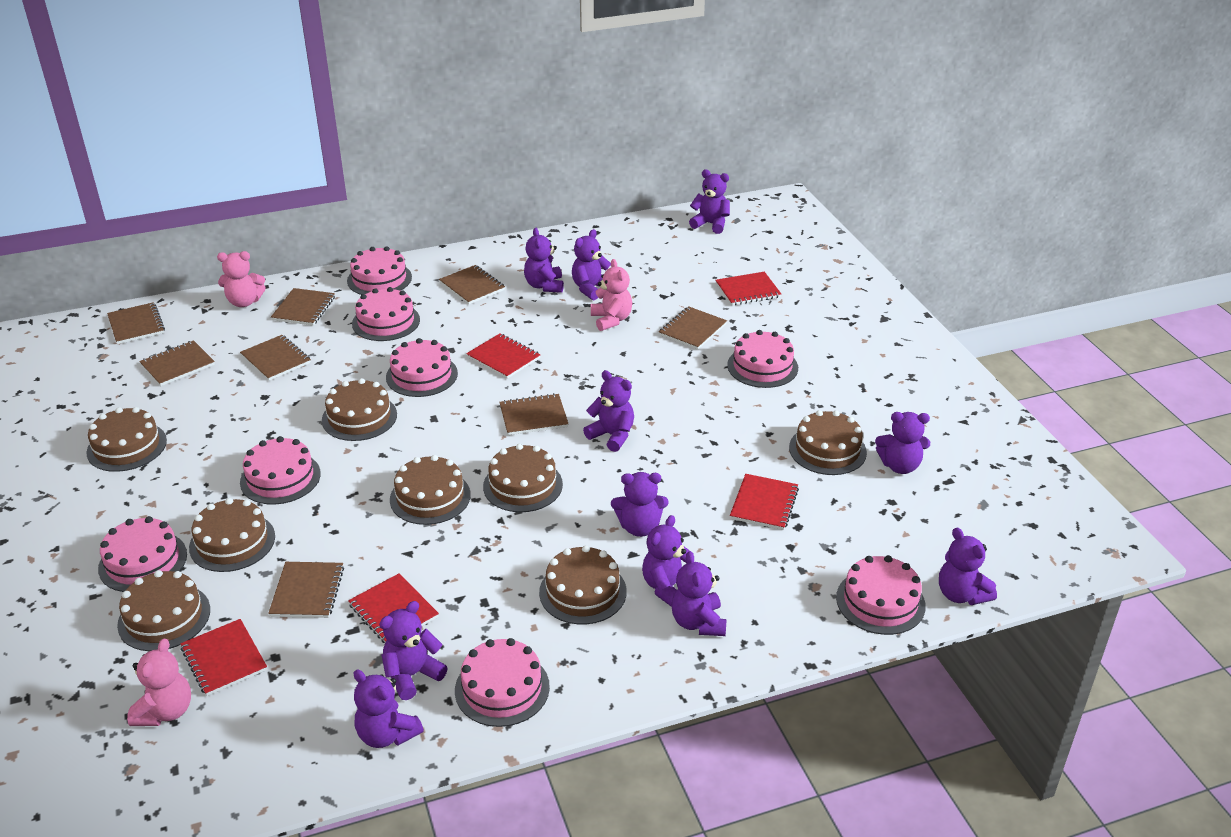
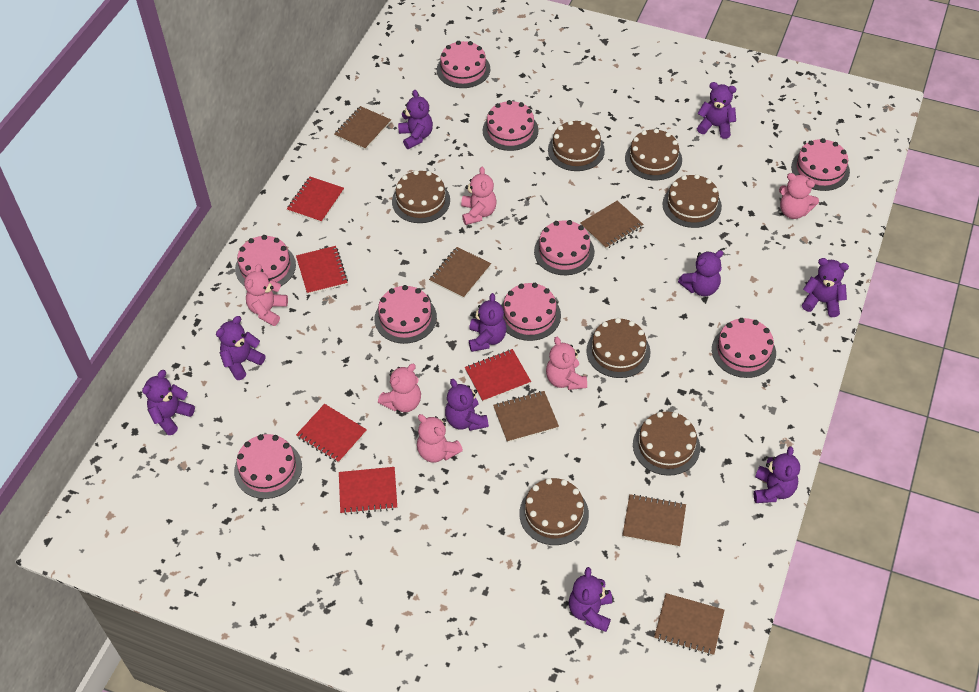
brown cake: 8 -> 7
brown notebook: 8 -> 6
pink cake: 8 -> 9
pink teddy bear: 3 -> 6
purple teddy bear: 11 -> 10

